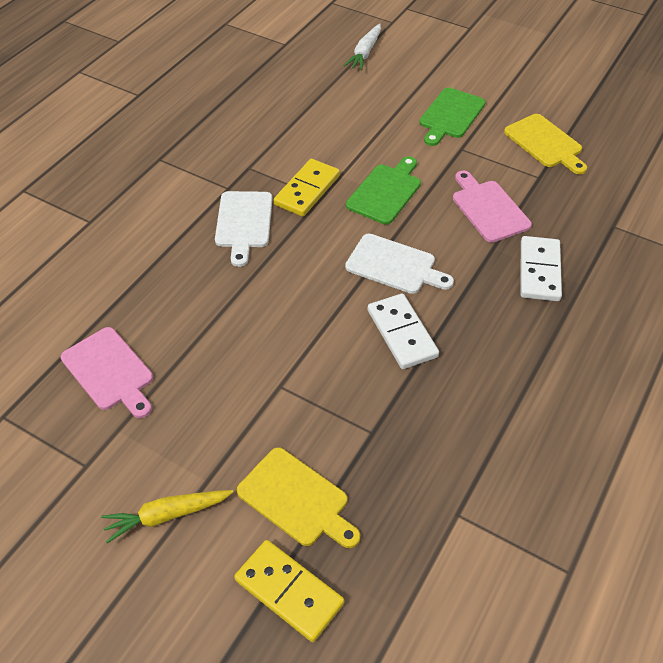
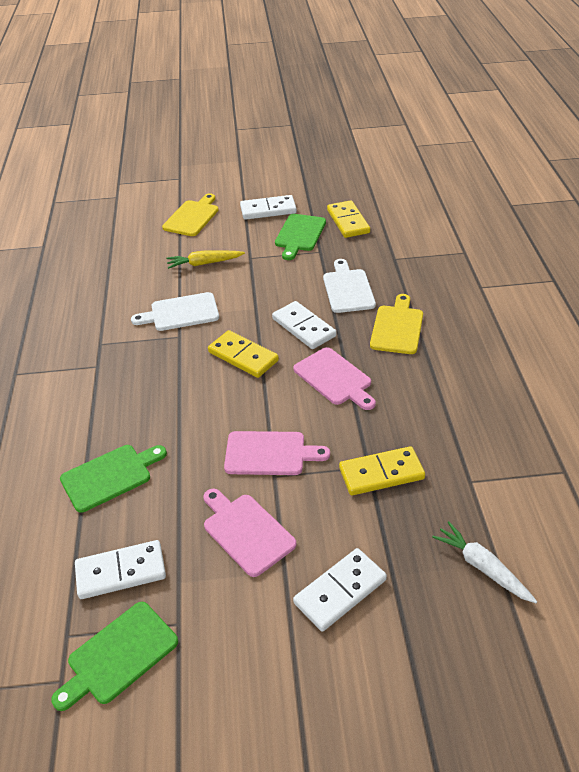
green cutting board: 2 -> 3
pink cutting board: 2 -> 3
white domino: 2 -> 4
yellow domino: 2 -> 3

